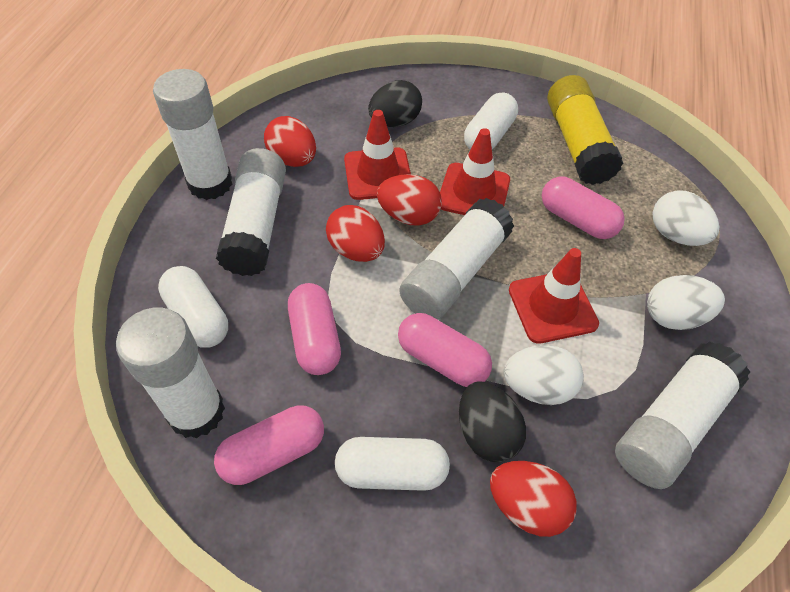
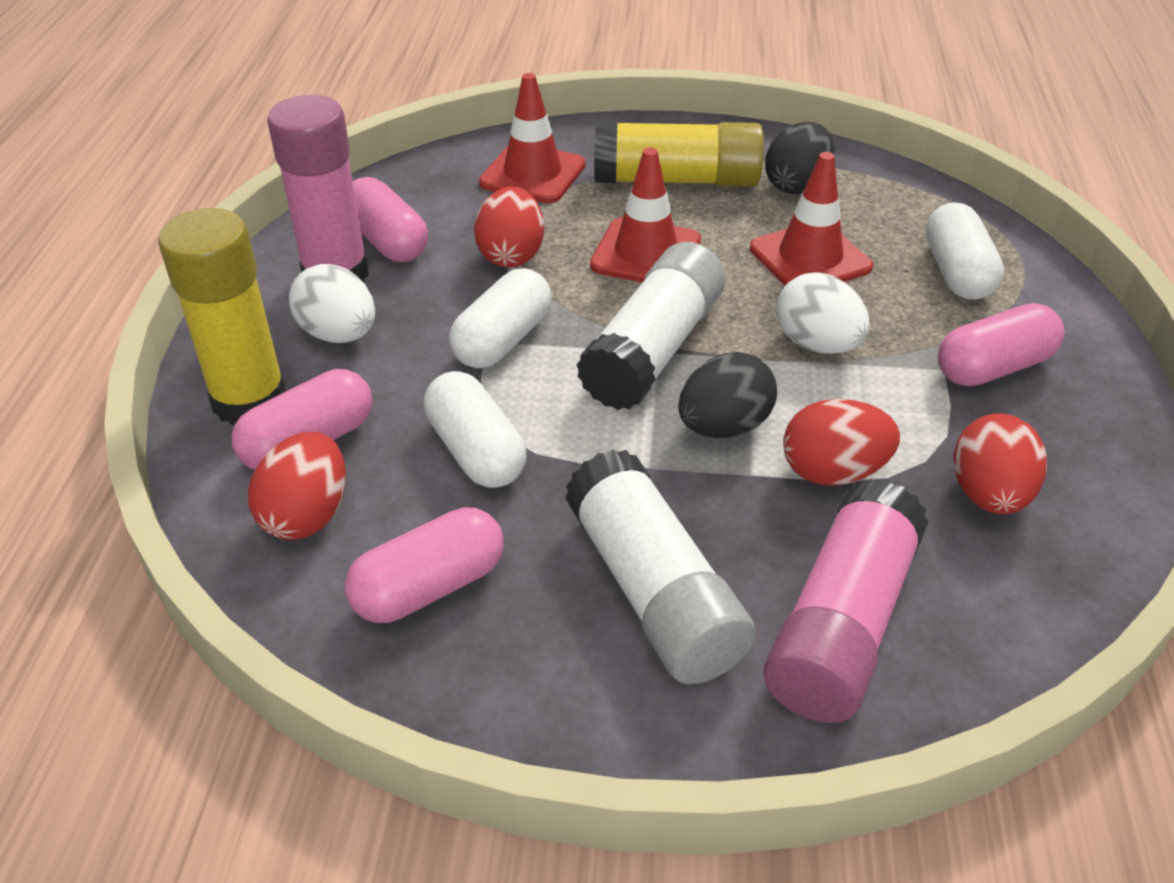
pink glue stick: 0 -> 2
white egg: 3 -> 2
white glue stick: 5 -> 2
yellow glue stick: 1 -> 2

